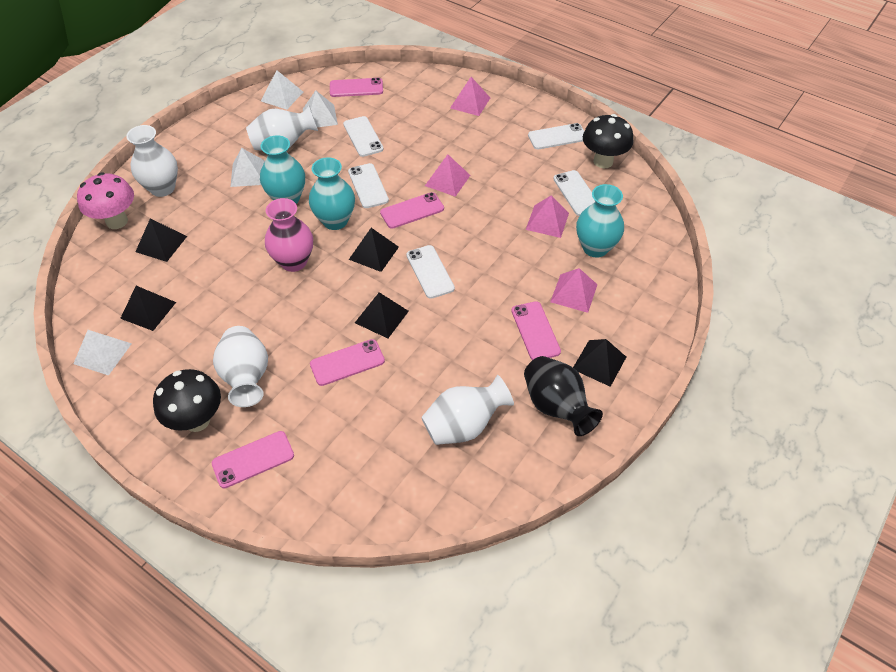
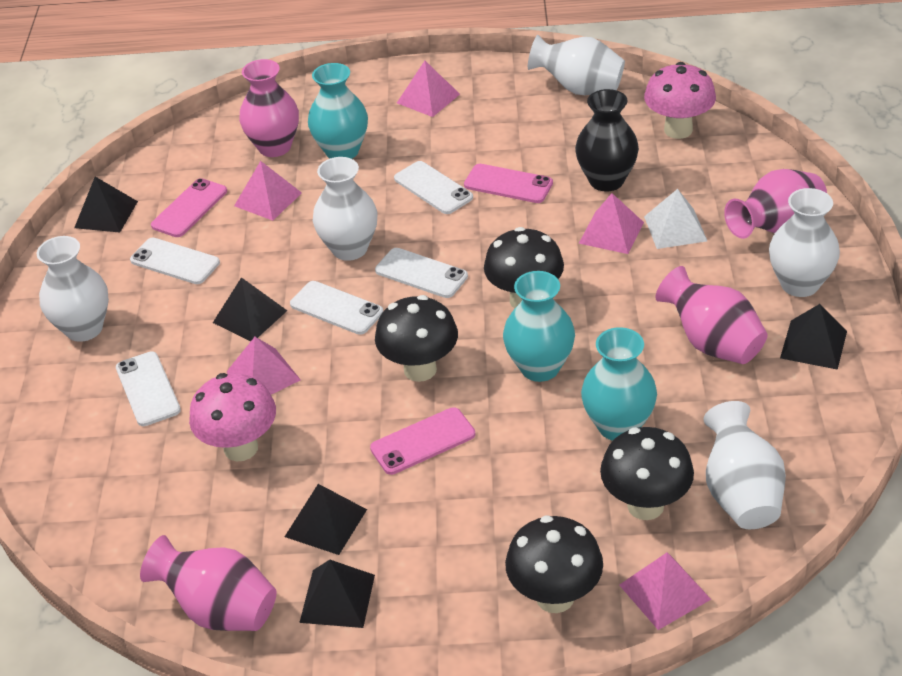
black mushroom: 2 -> 4
pink mushroom: 1 -> 2
pink phone: 5 -> 3
pink pyramid: 4 -> 5
pink vase: 1 -> 4
white pyramid: 4 -> 1
white vase: 4 -> 5

